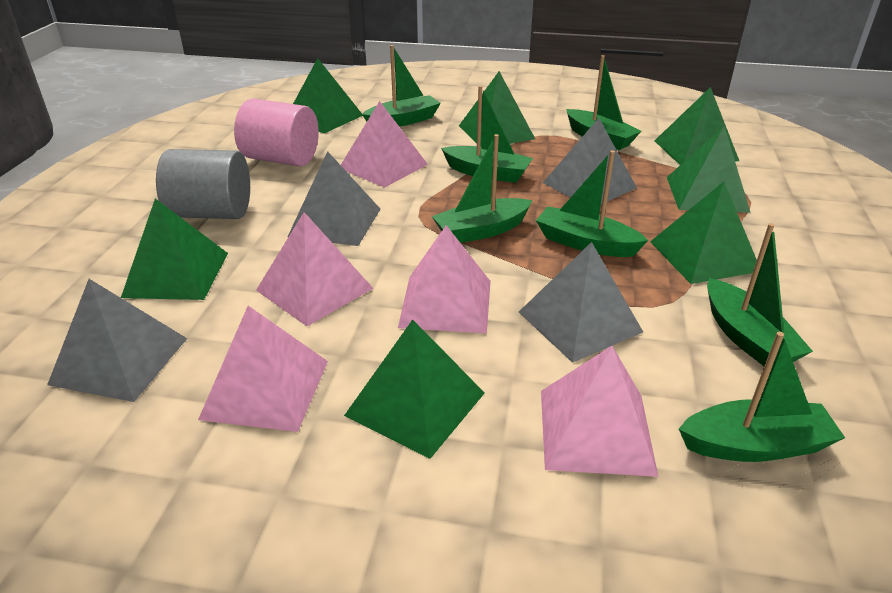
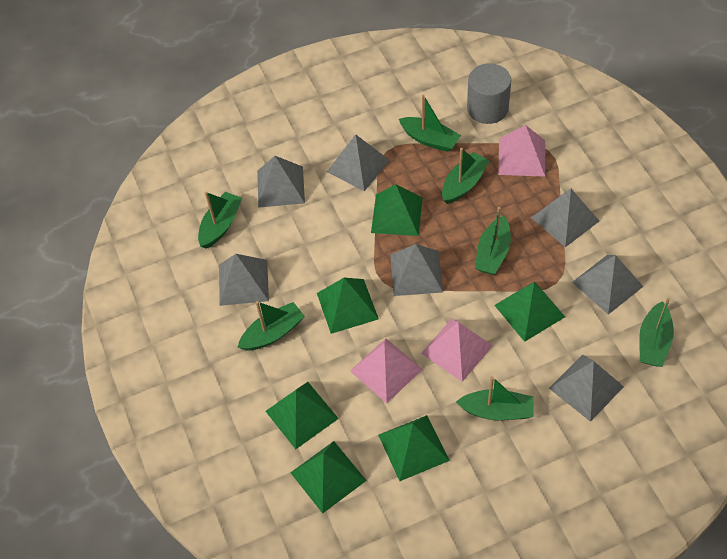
green pyramid: 7 -> 6
grey pyramid: 4 -> 7
pink cylinder: 1 -> 0
pink pyramid: 5 -> 3

